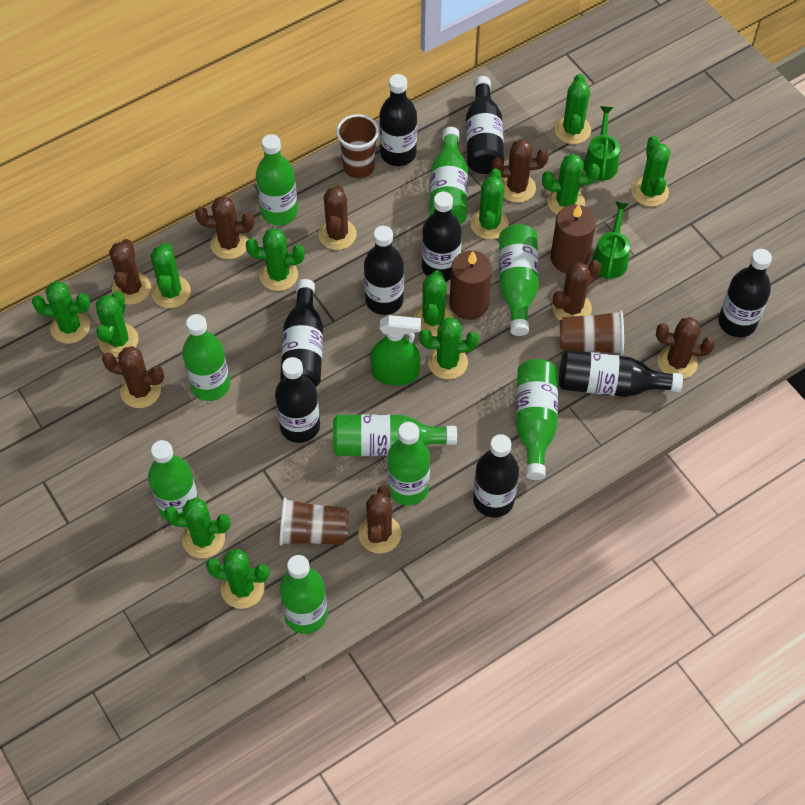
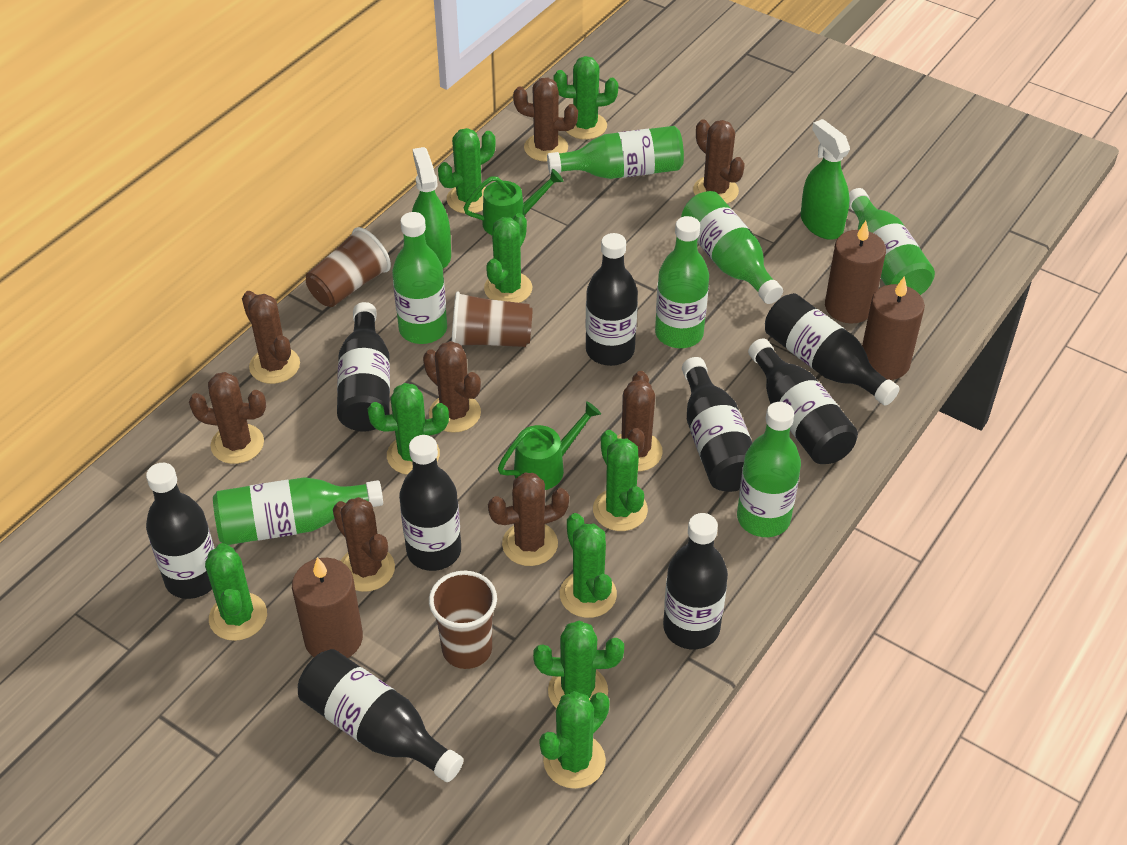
brown candle: 2 -> 3
green bottle: 9 -> 7
green cactus: 12 -> 9
green spray bottle: 1 -> 2

